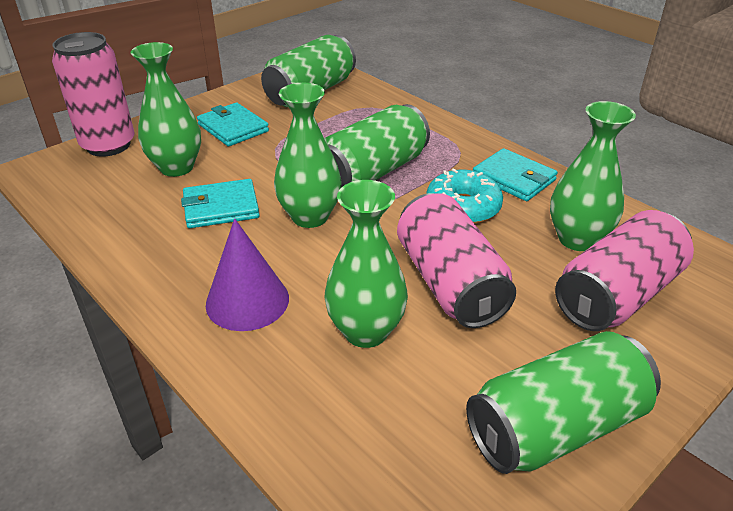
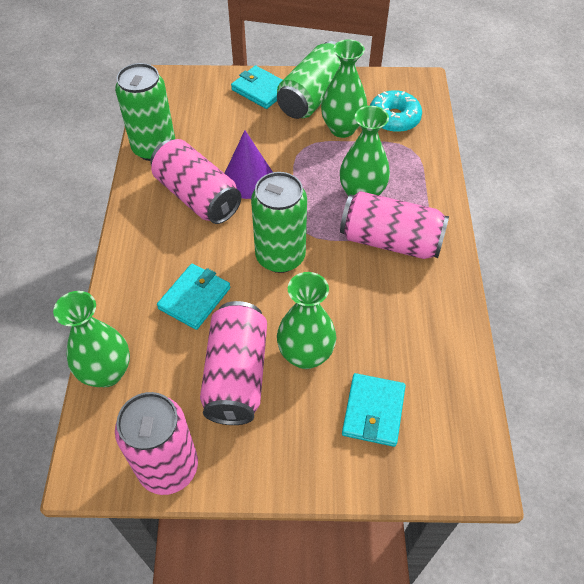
pink can: 3 -> 4

